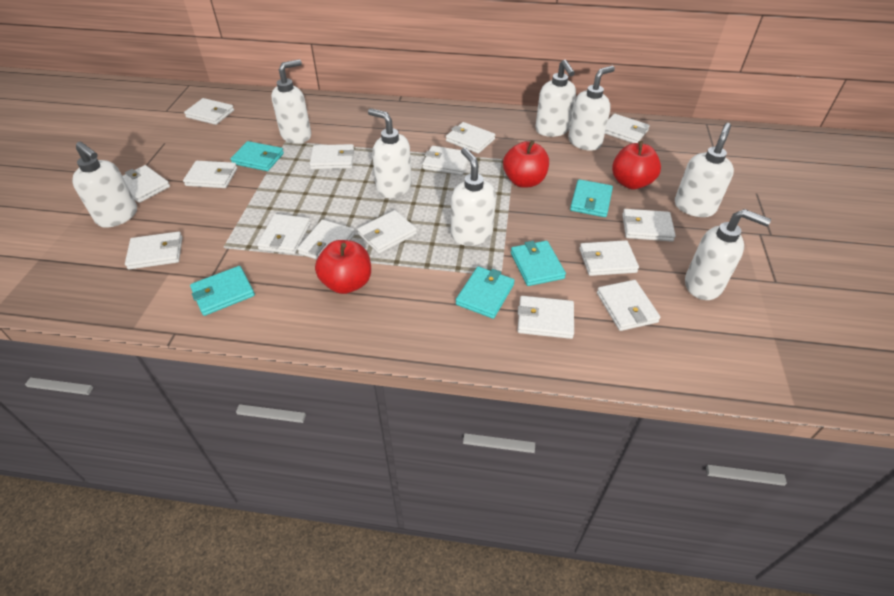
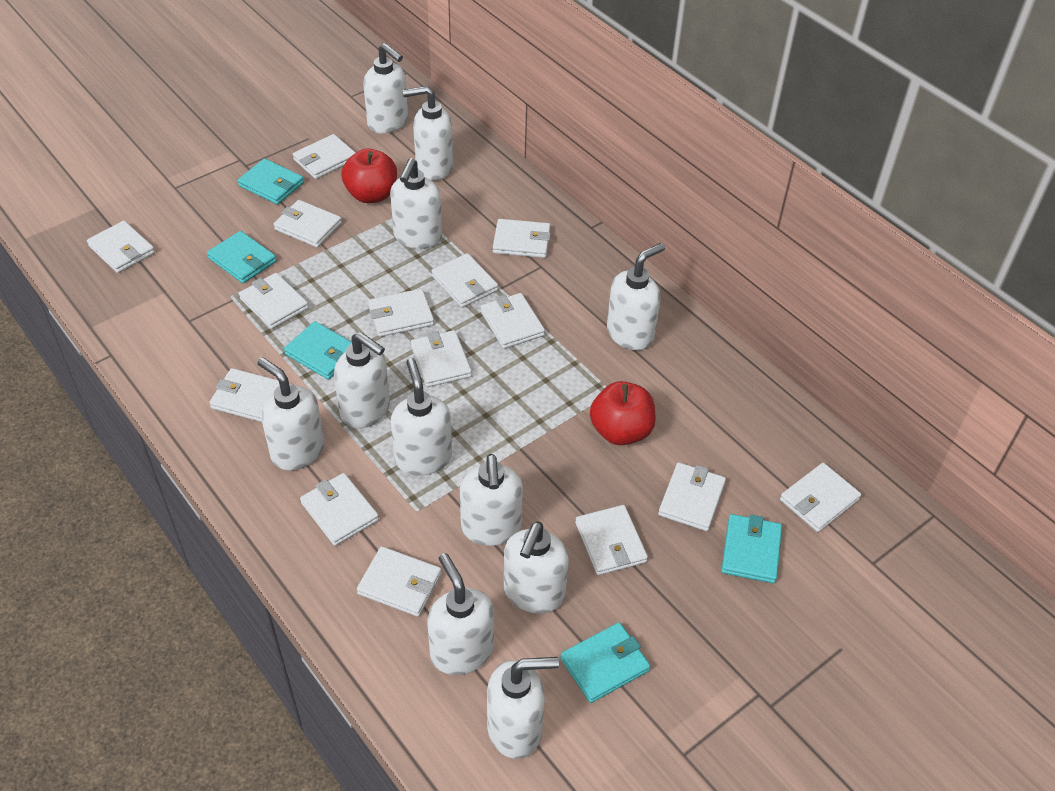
red apple: 3 -> 2
white soap dispenser: 8 -> 11

